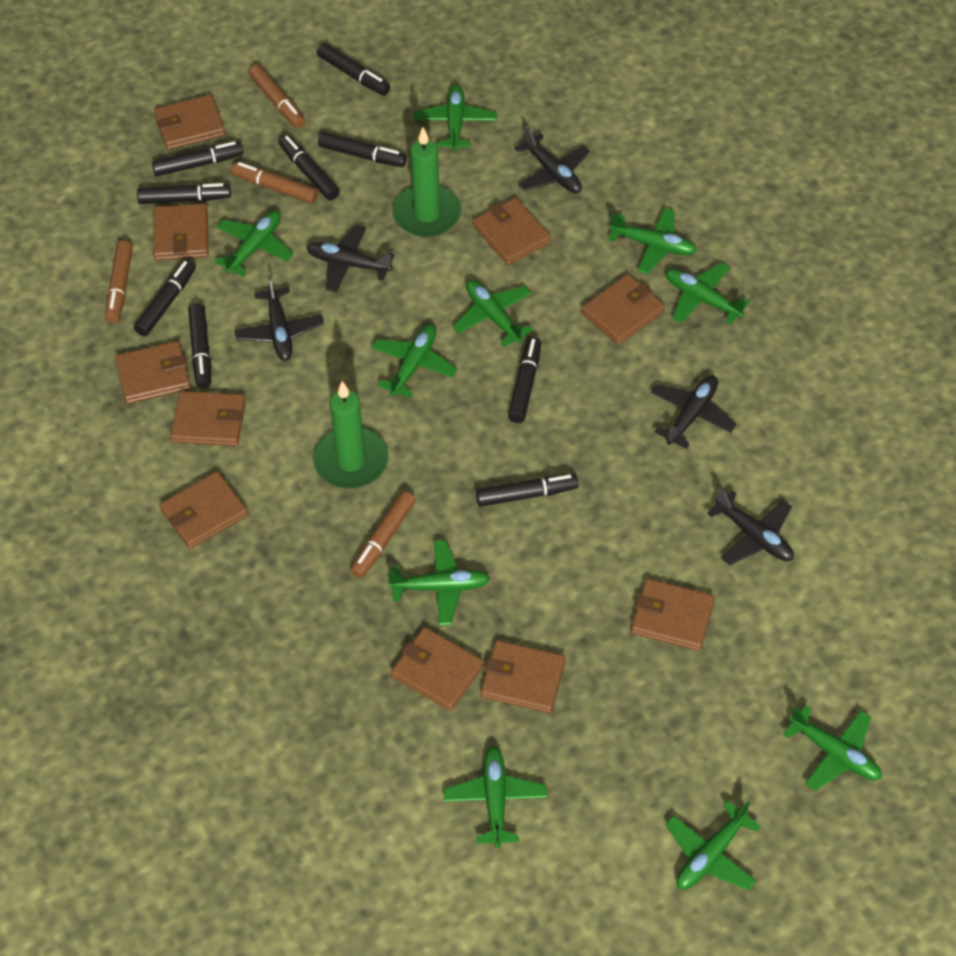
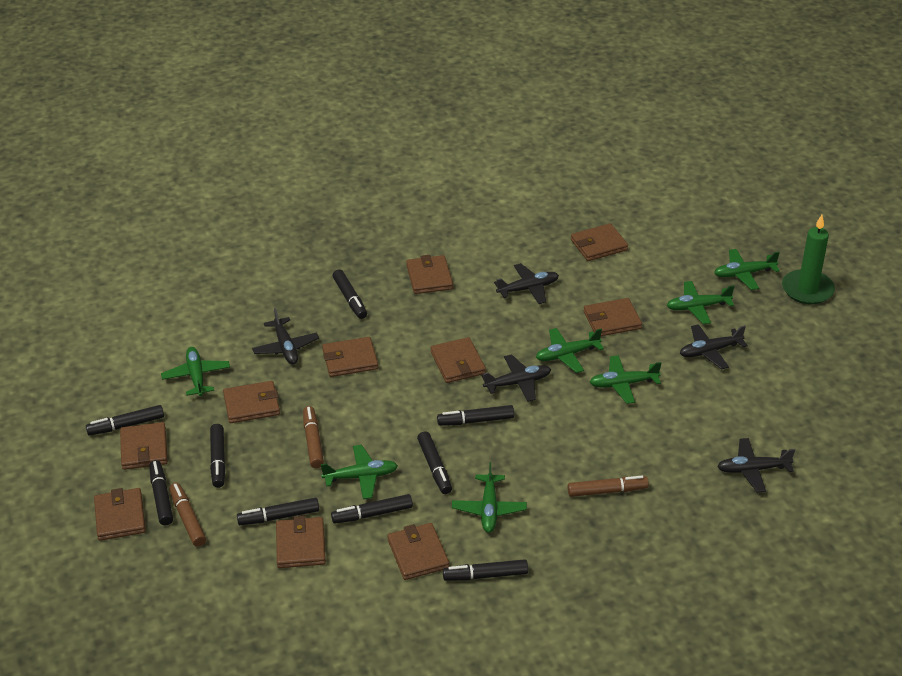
brown marker: 4 -> 3
green candle: 2 -> 1
green plane: 10 -> 7

